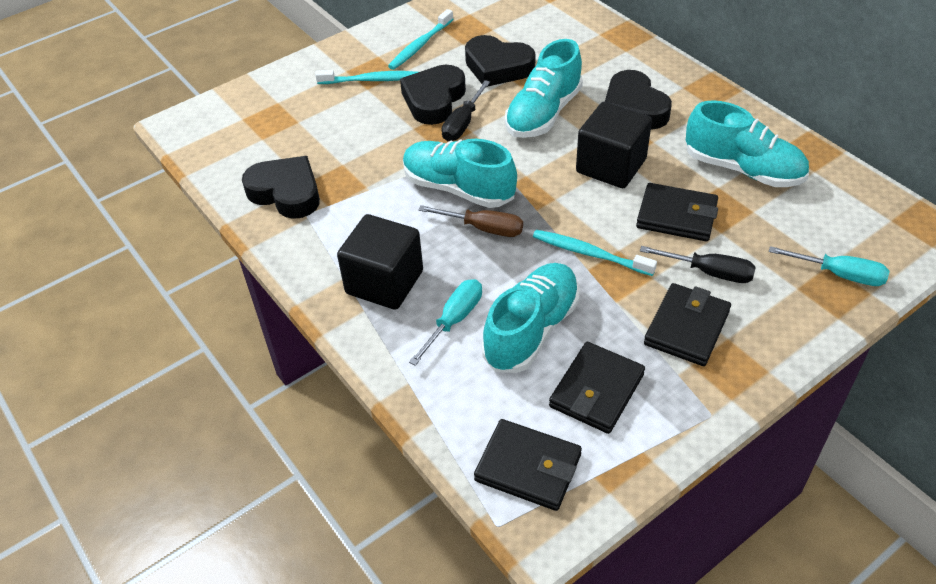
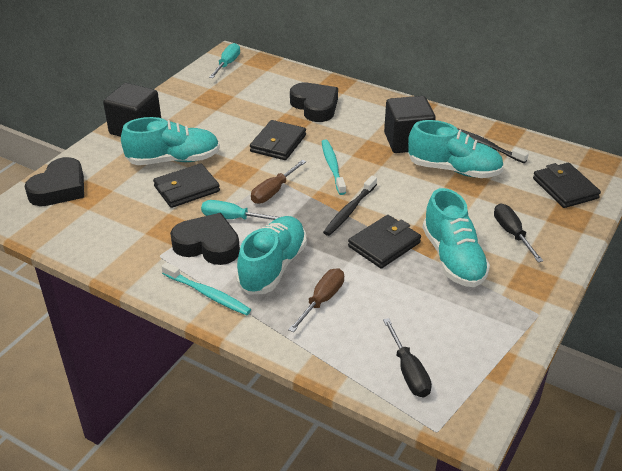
black heart: 4 -> 3
black toothbrush: 0 -> 2
brown screwdriver: 1 -> 2
turquoise toothbrush: 3 -> 2

